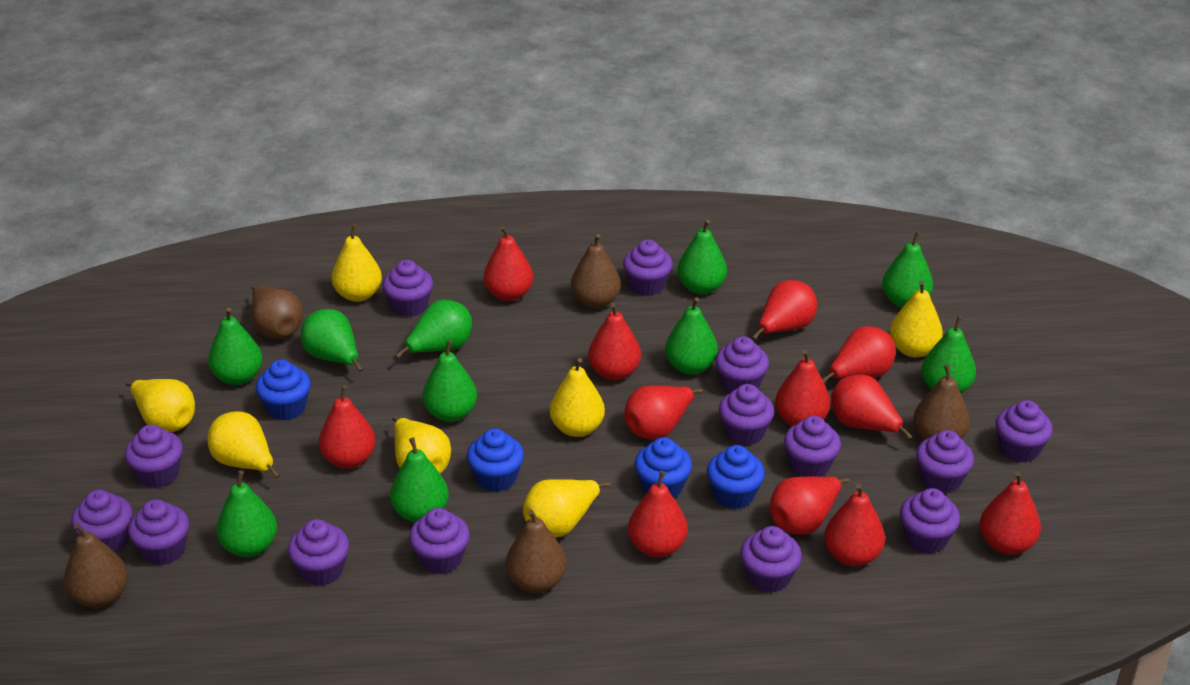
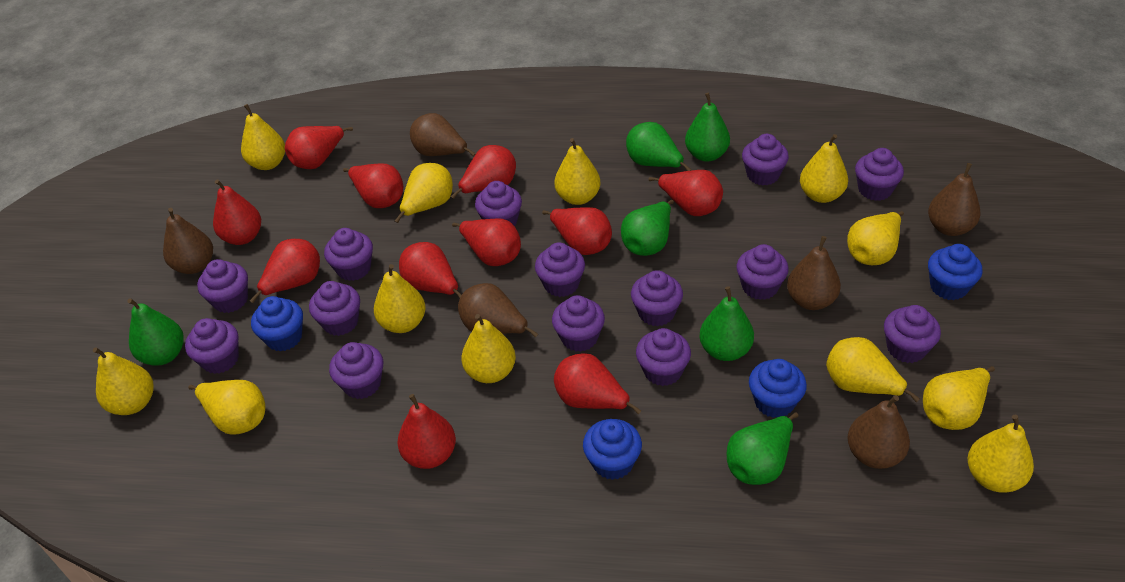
brown pear: 5 -> 6
green pear: 10 -> 6
red pear: 12 -> 11
yellow pear: 7 -> 12

